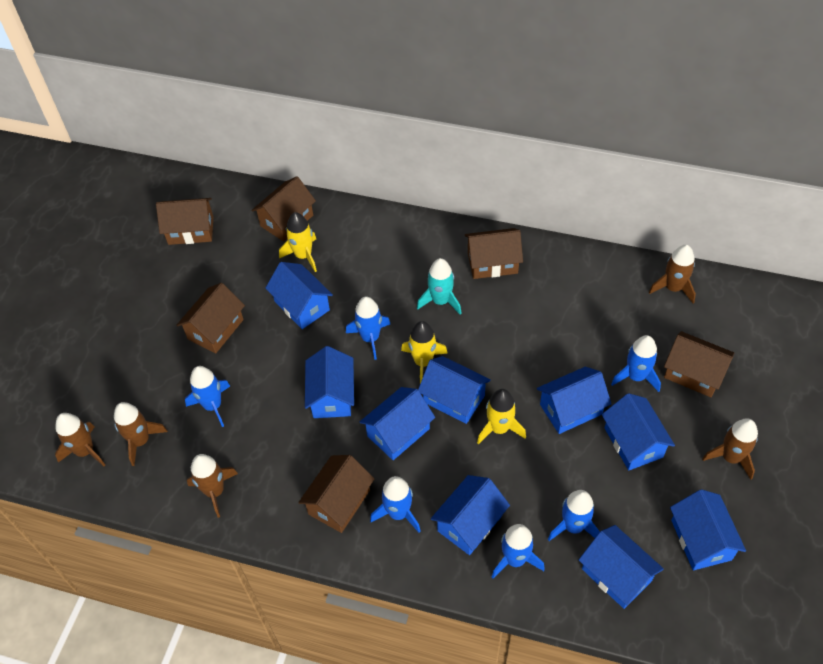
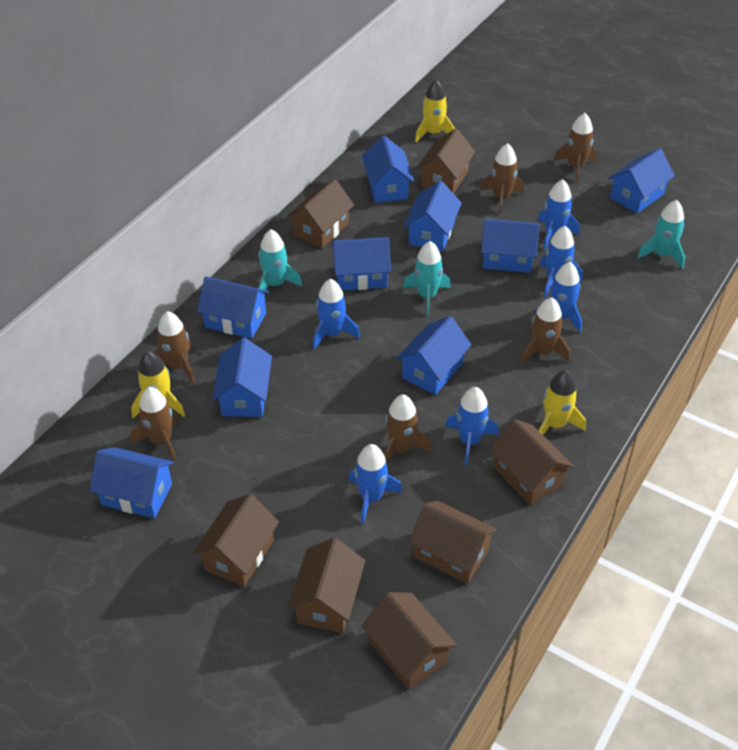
brown house: 6 -> 7
brown rocket: 5 -> 6
turquoise rocket: 1 -> 3

